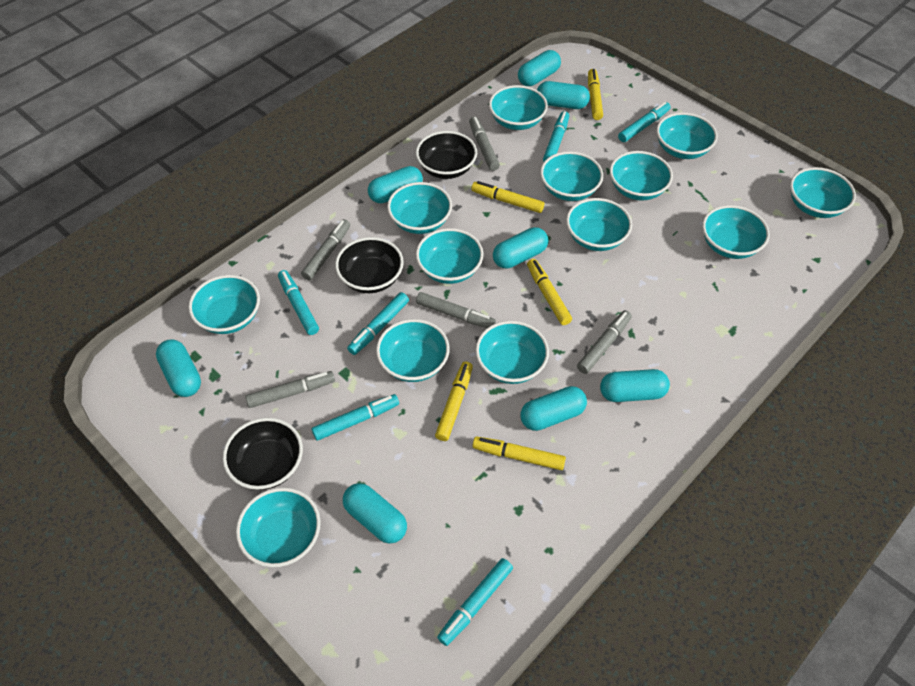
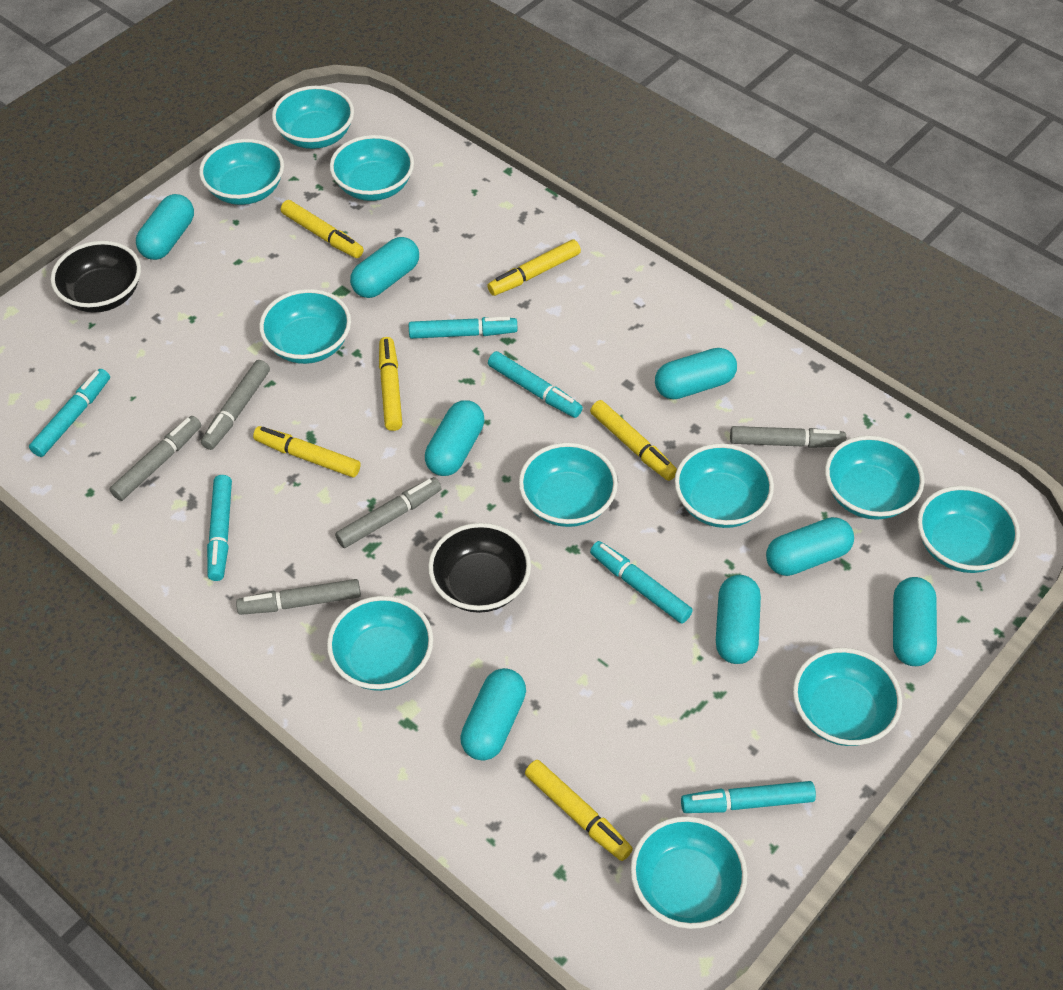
black bowl: 3 -> 2
turquoise bowl: 13 -> 11
yellow marker: 5 -> 6

